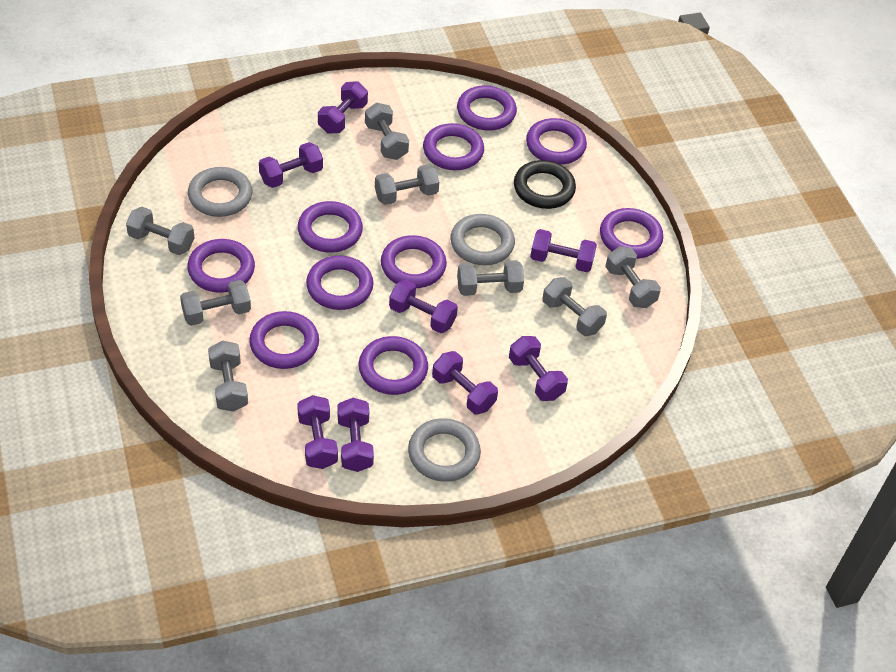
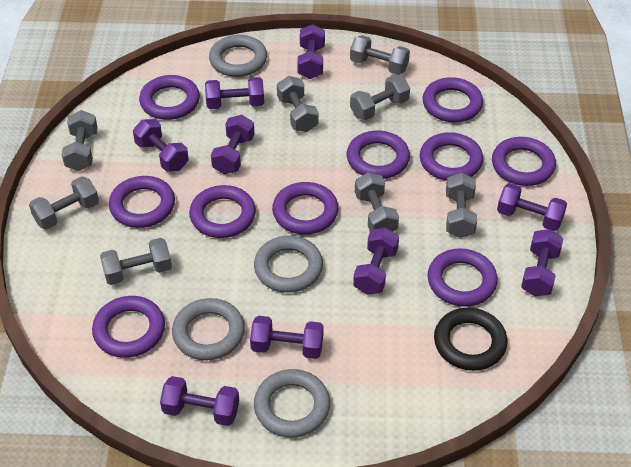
grey ring: 3 -> 4
purple dumbbell: 8 -> 9

